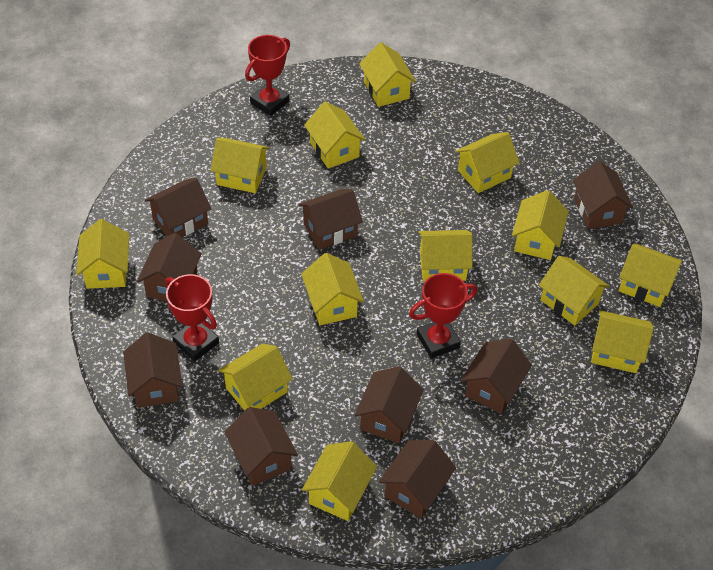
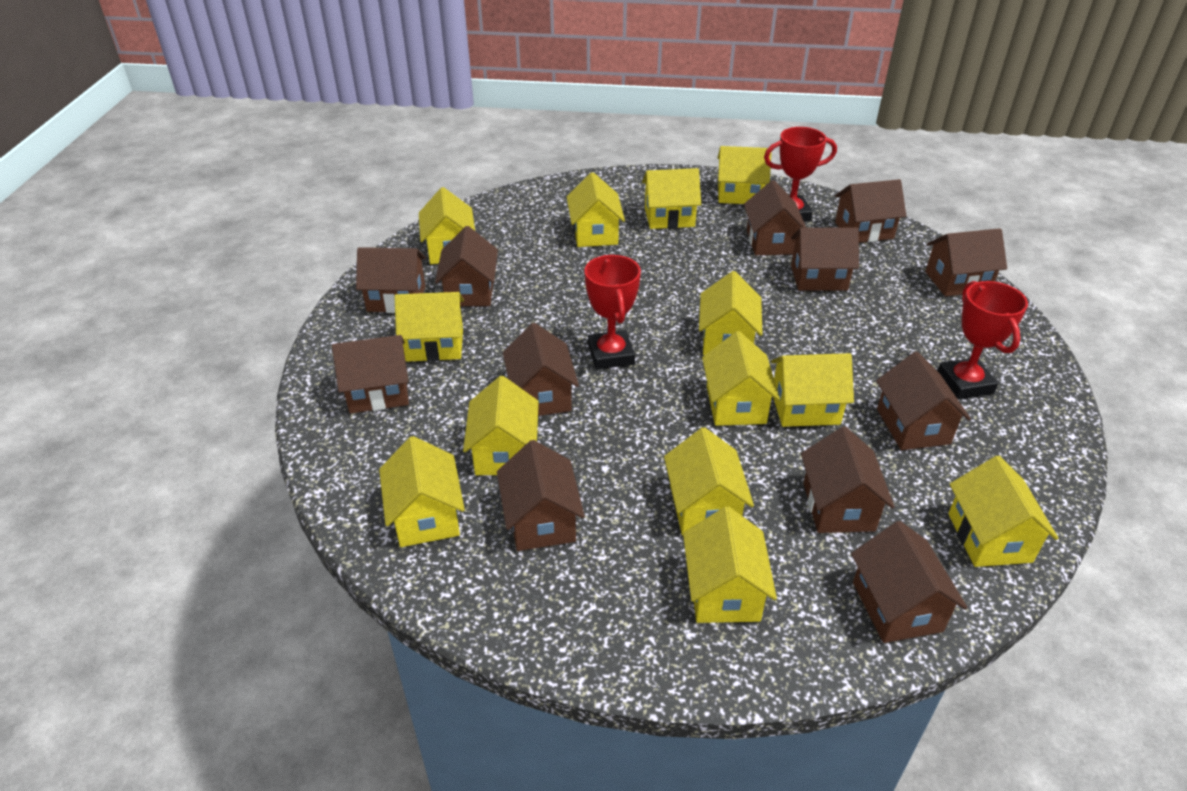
brown house: 9 -> 12

